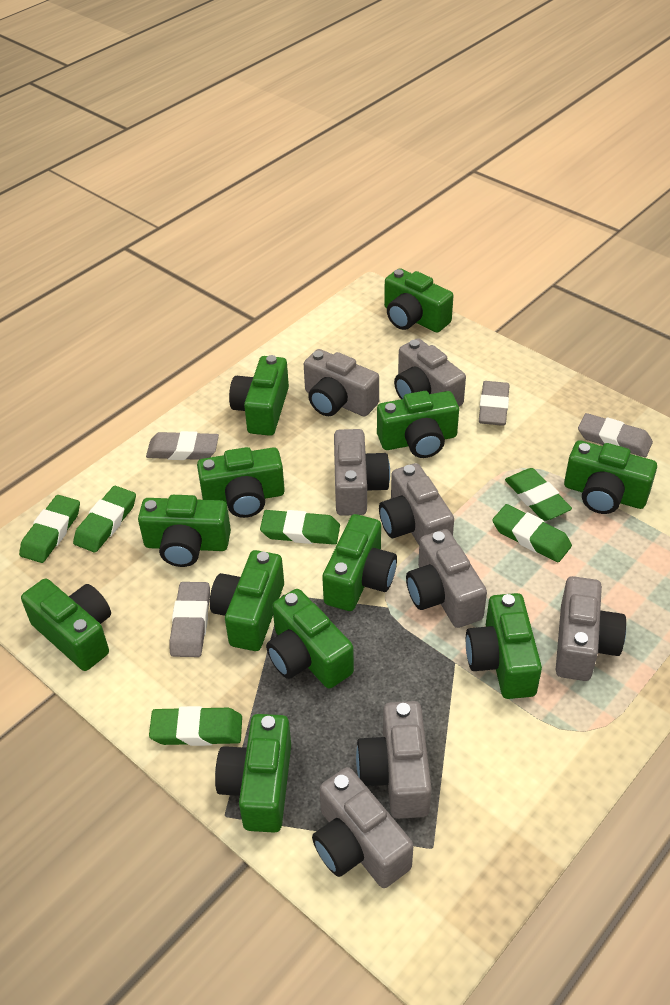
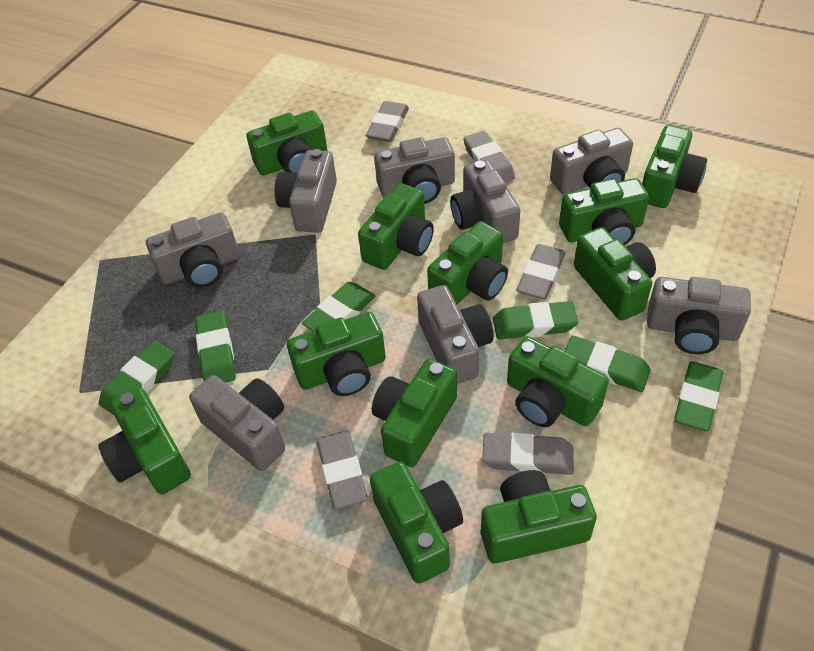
grey eraser: 4 -> 5

